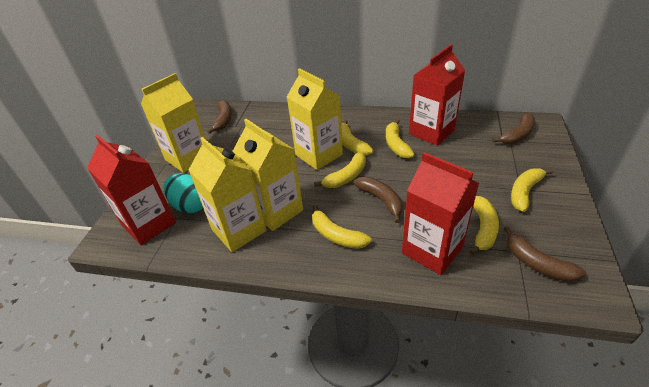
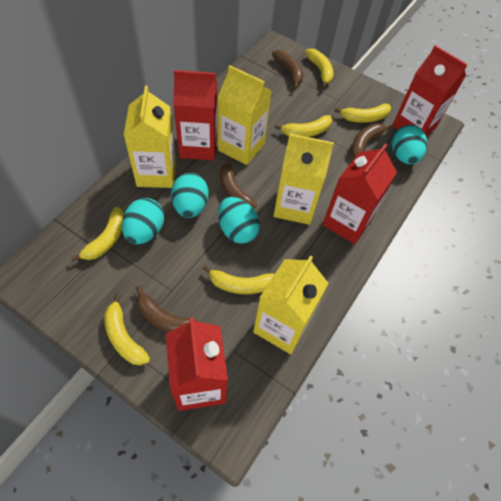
red carton: 3 -> 4
turquoise egg: 1 -> 4

